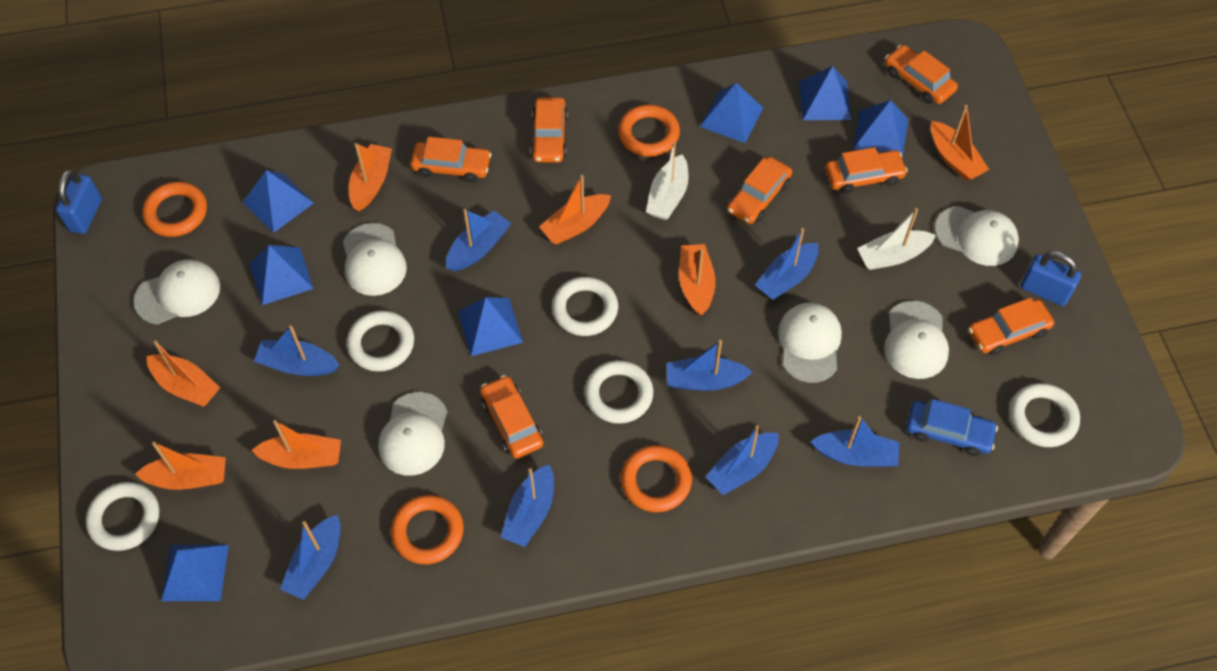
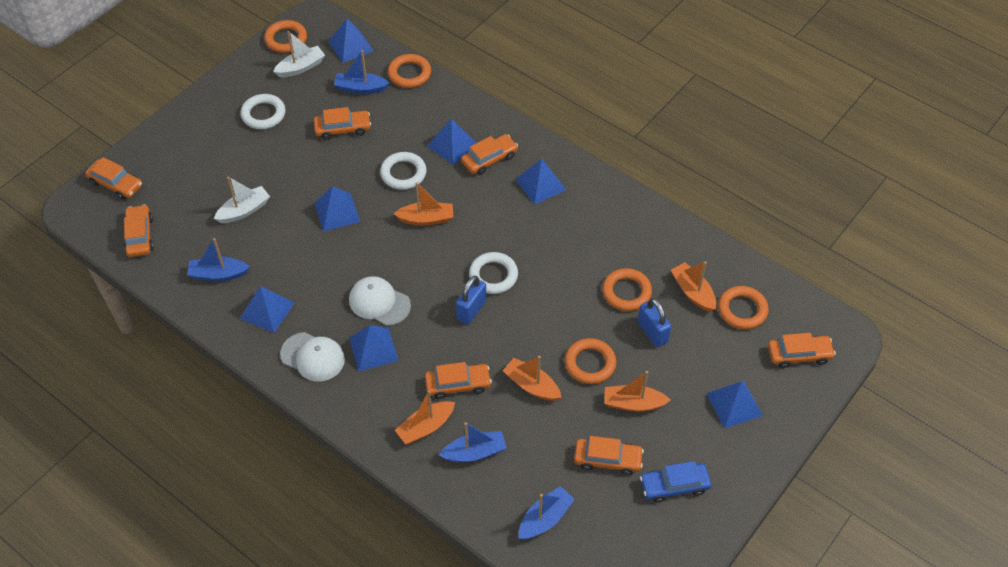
blue boat: 8 -> 4
orange boat: 7 -> 5
orange ring: 4 -> 5
white cap: 6 -> 2
white ring: 5 -> 3

